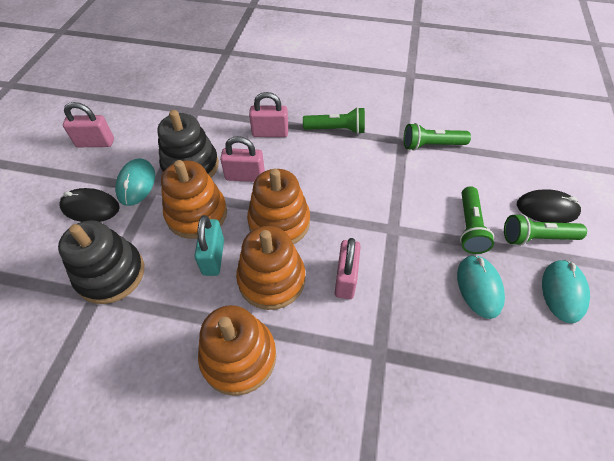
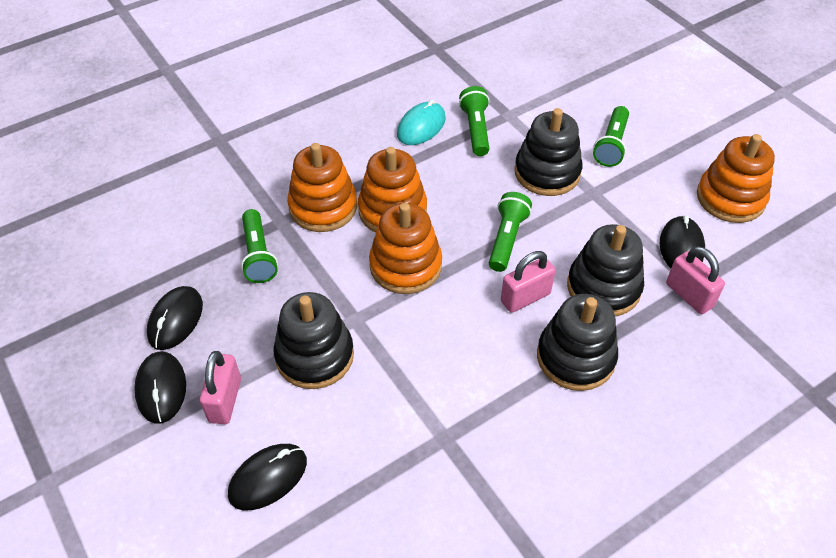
black mouse: 2 -> 4
black stacking toy: 2 -> 4
pink padlock: 4 -> 3
turquoise mouse: 3 -> 1
turquoise padlock: 1 -> 0

